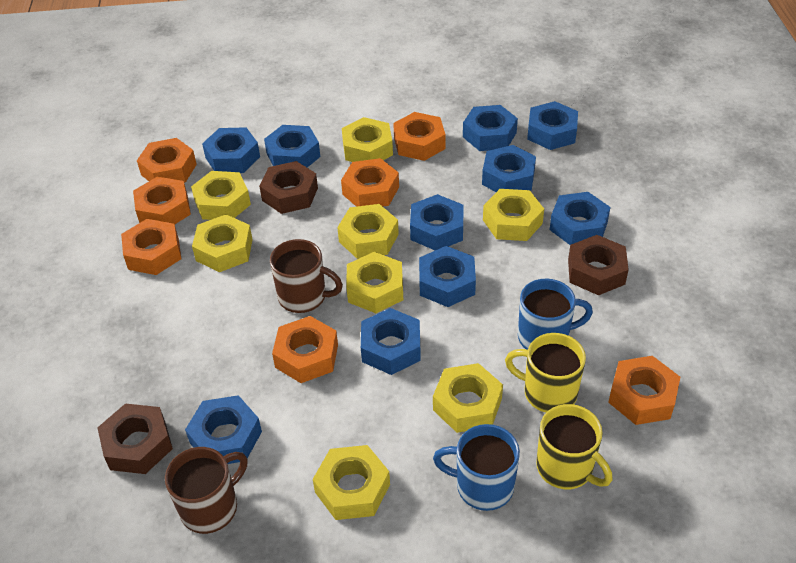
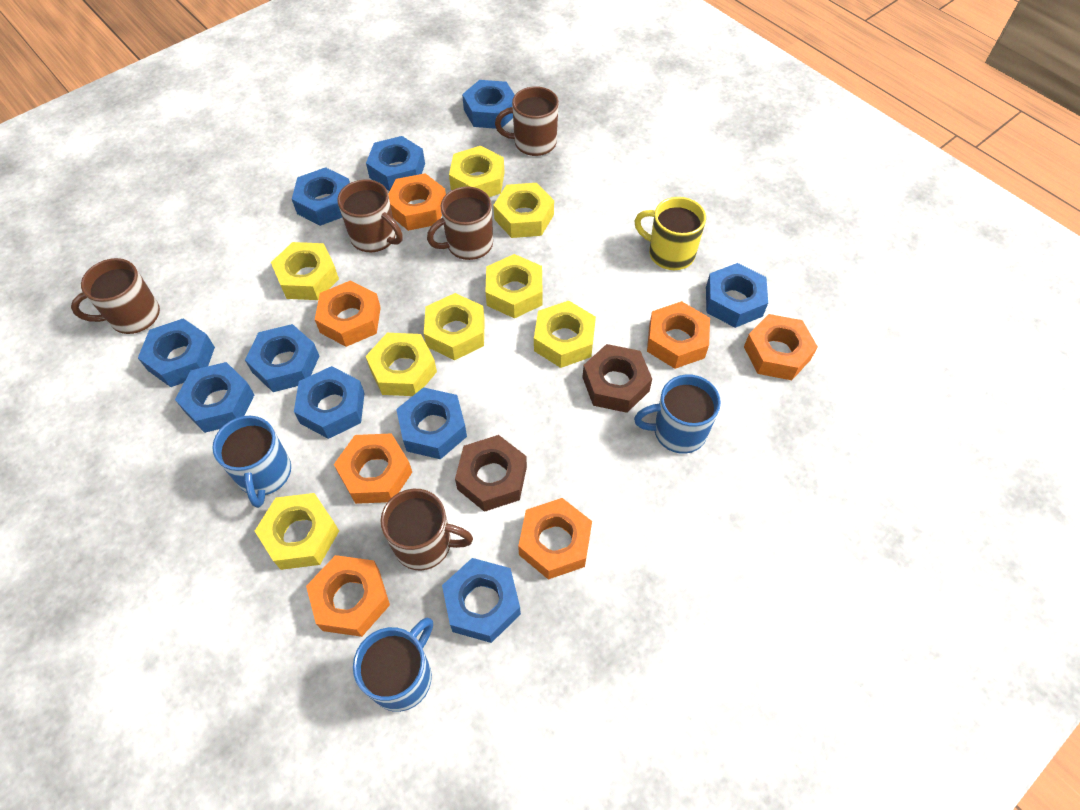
blue mug: 2 -> 3
brown mug: 2 -> 5
brown nut: 3 -> 2
yellow mug: 2 -> 1

